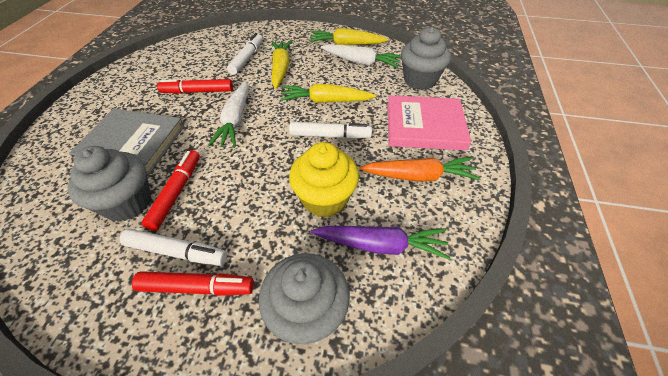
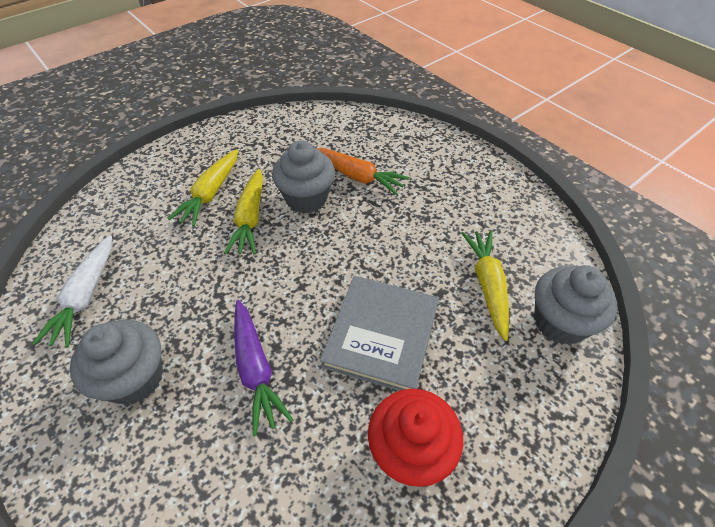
pink book: 1 -> 0
red cupcake: 0 -> 1
red marker: 3 -> 0
white carrot: 2 -> 1
white marker: 3 -> 0
yellow cupcake: 1 -> 0

